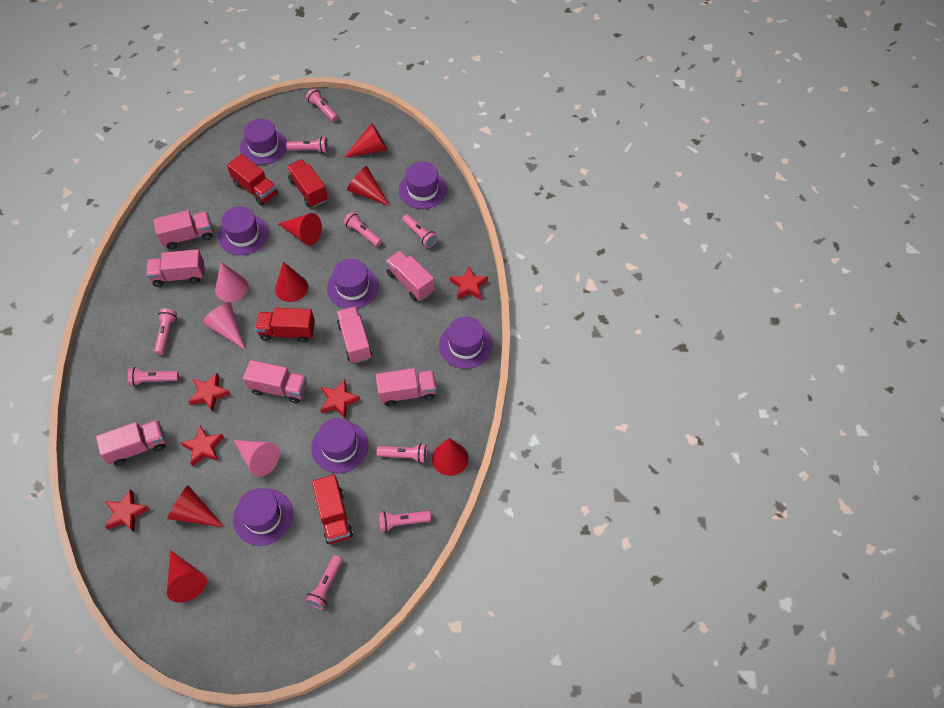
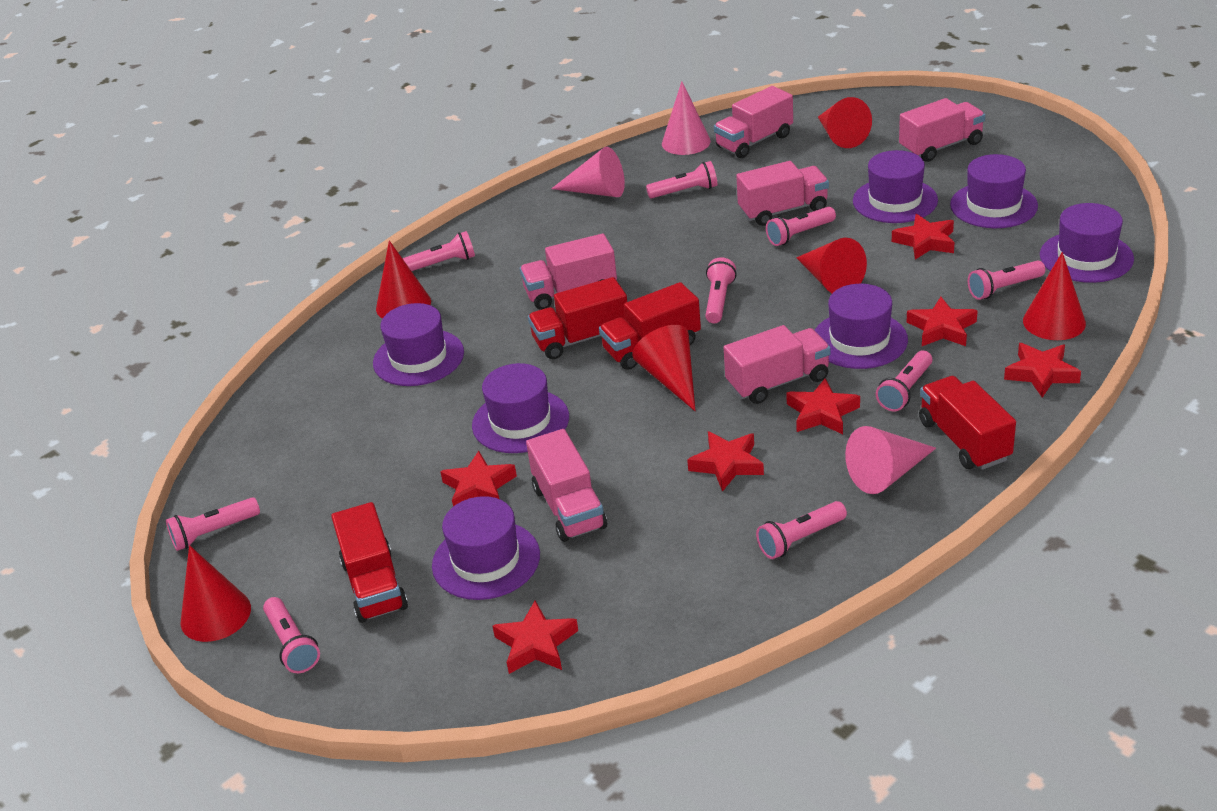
pink truck: 7 -> 6
red cone: 7 -> 6
red star: 5 -> 7

